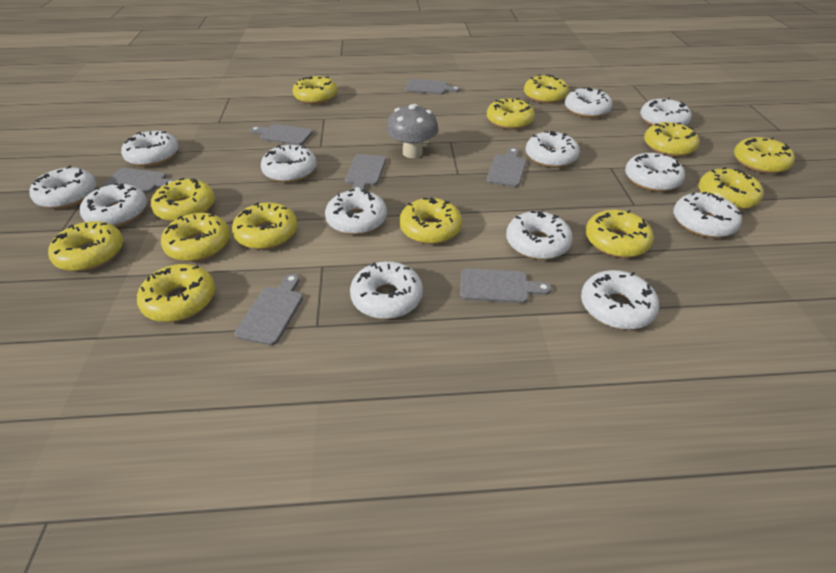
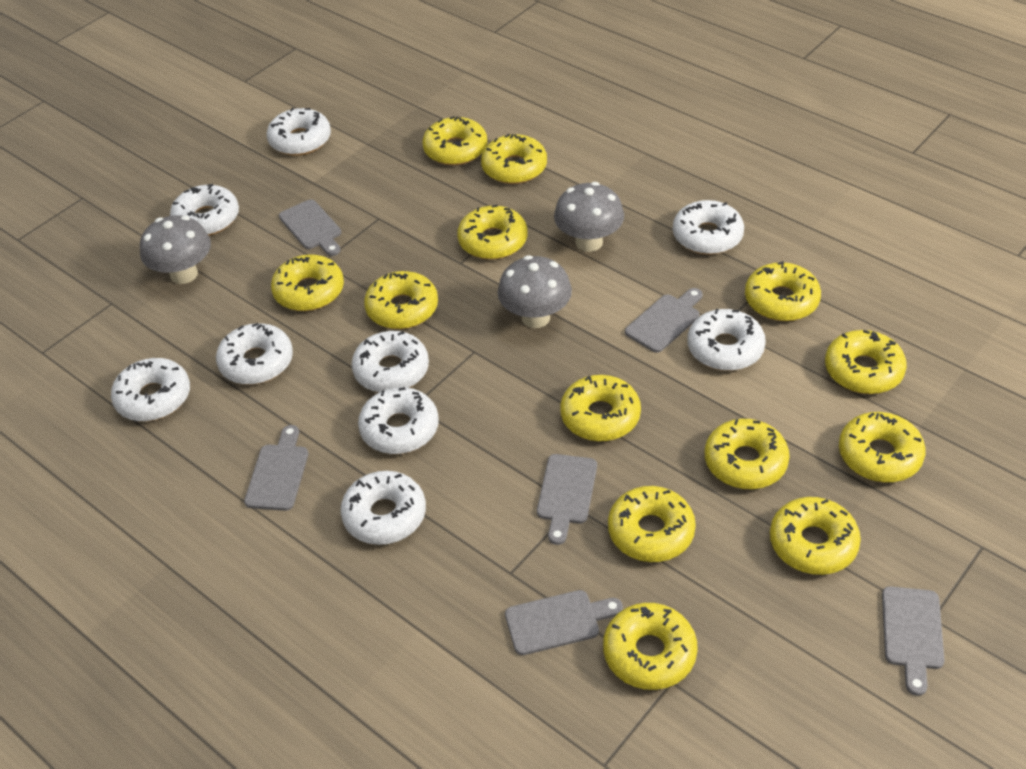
grey cutting board: 7 -> 6
grey mushroom: 1 -> 3
white donut: 13 -> 9

